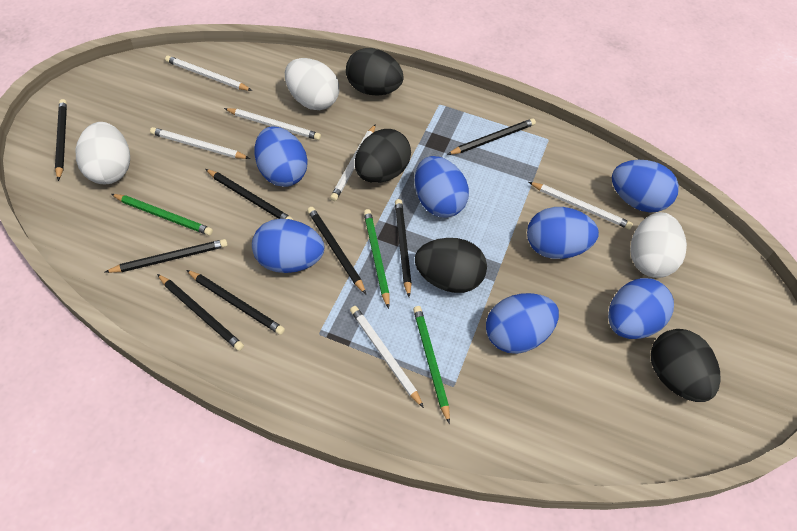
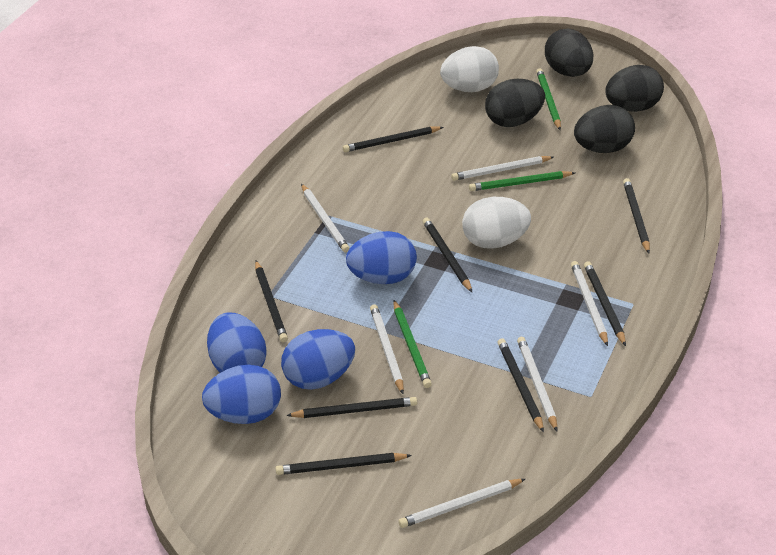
blue egg: 7 -> 4
white egg: 3 -> 2

